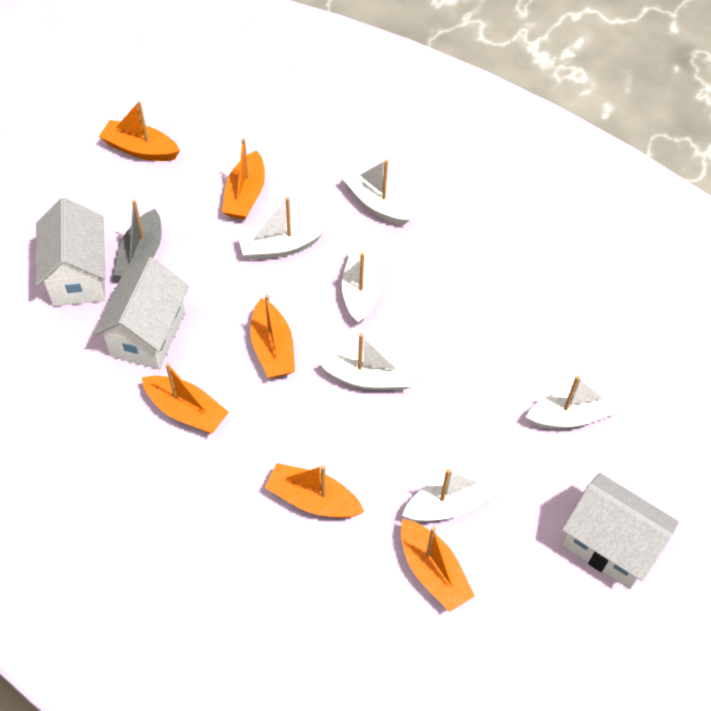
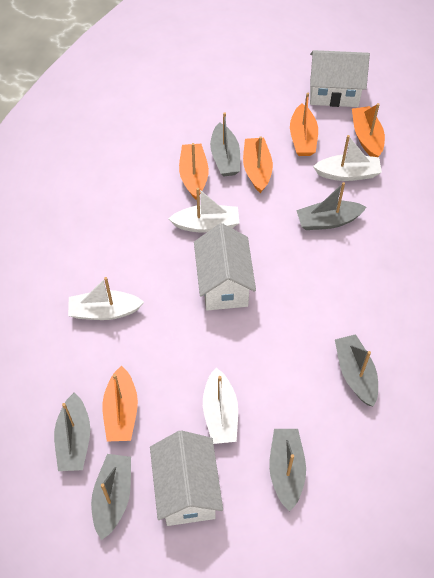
grey boat: 1 -> 6
orange boat: 6 -> 5
white boat: 6 -> 4

